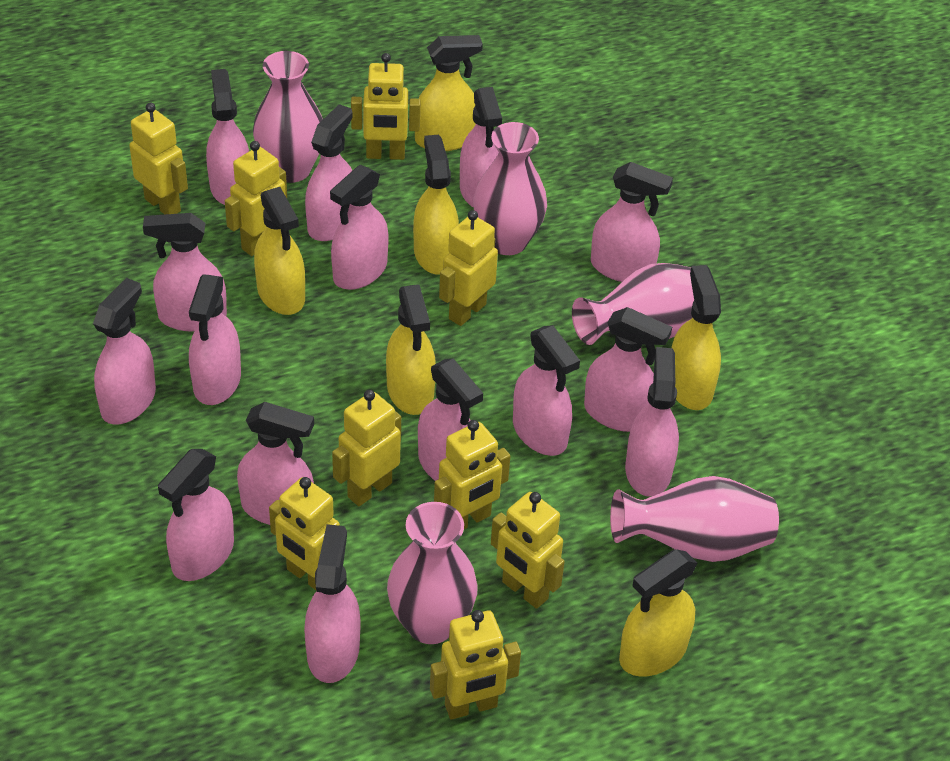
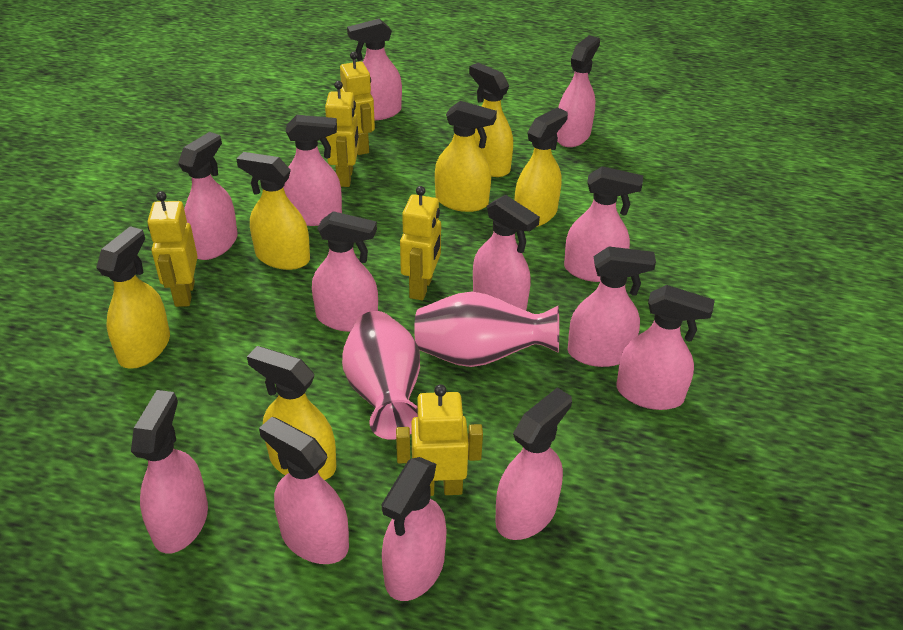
pink spray bottle: 15 -> 13
pink vase: 5 -> 2
yellow robot: 9 -> 5

